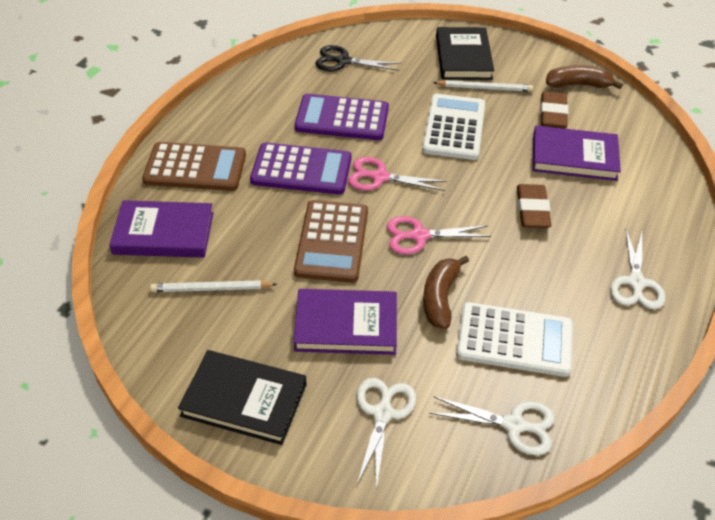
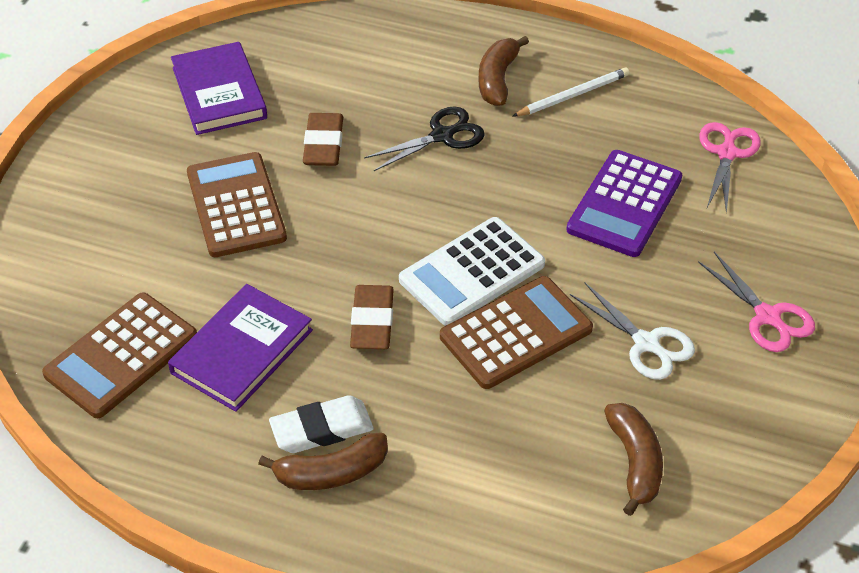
black book: 2 -> 0
brown banana: 2 -> 3
brown calculator: 2 -> 3
purple book: 3 -> 2
purple calculator: 2 -> 1
white calculator: 2 -> 1
white eraser: 0 -> 1
white pencil: 2 -> 1
white scissors: 3 -> 1

